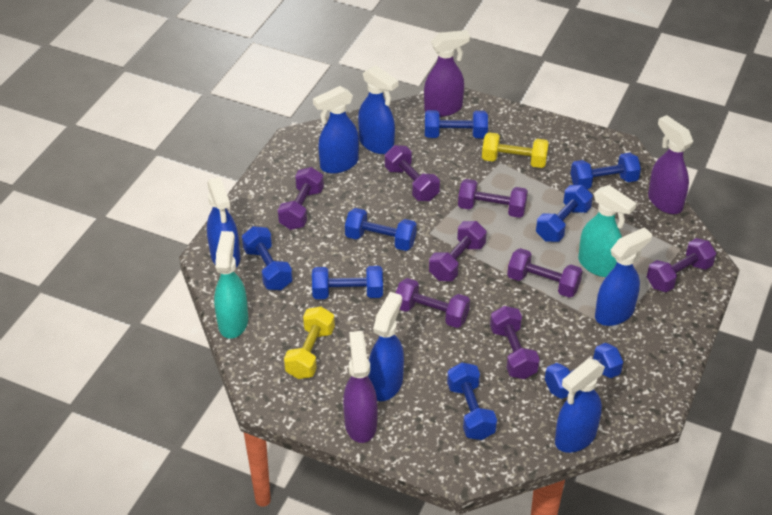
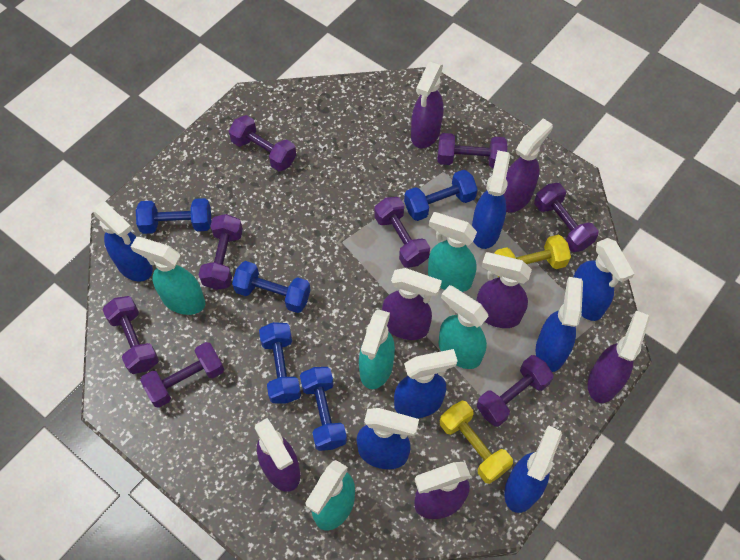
blue dumbbell: 8 -> 5
blue spray bottle: 6 -> 7
purple spray bottle: 3 -> 7
turquoise spray bottle: 2 -> 5

